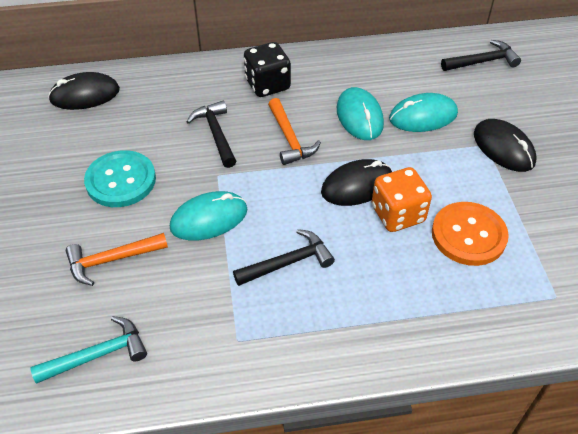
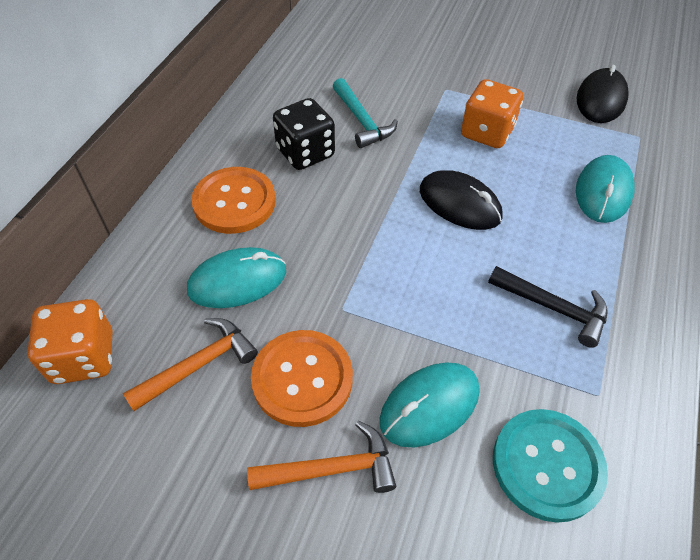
black hammer: 3 -> 1
black mouse: 3 -> 2
orange button: 1 -> 2
orange dice: 1 -> 2

